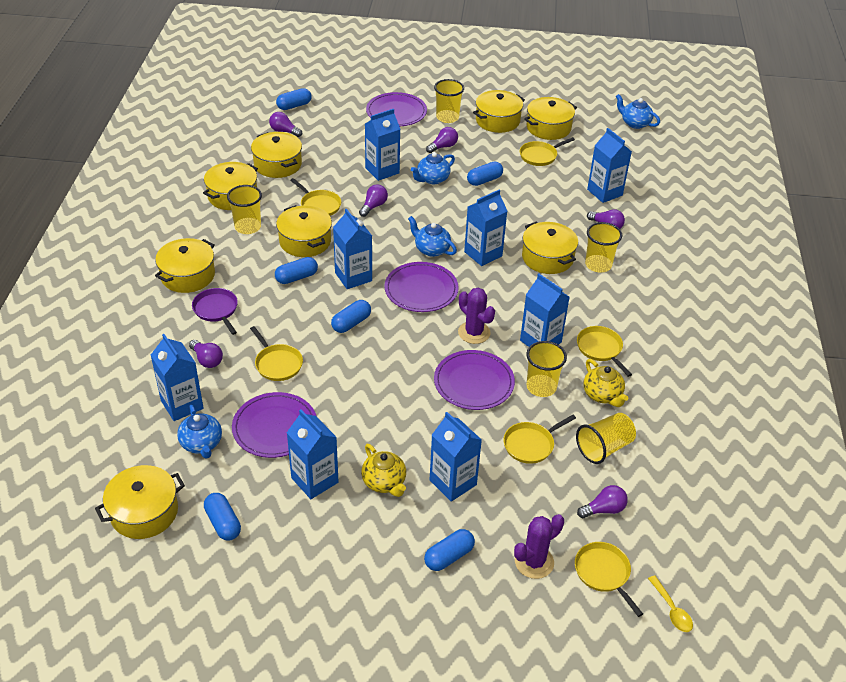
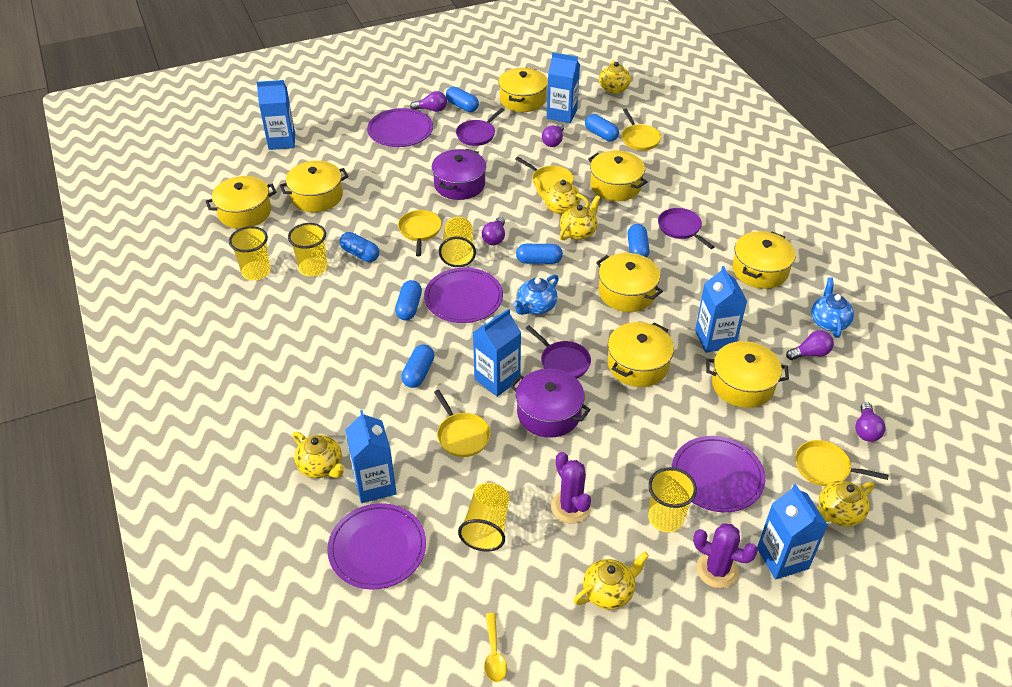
blue capsule: 6 -> 7
blue carton: 8 -> 6
blue teapot: 4 -> 2
purple light bulb: 6 -> 5
purple pan: 1 -> 3
purple pot: 0 -> 2
yellow pan: 6 -> 5
yellow teapot: 2 -> 6

